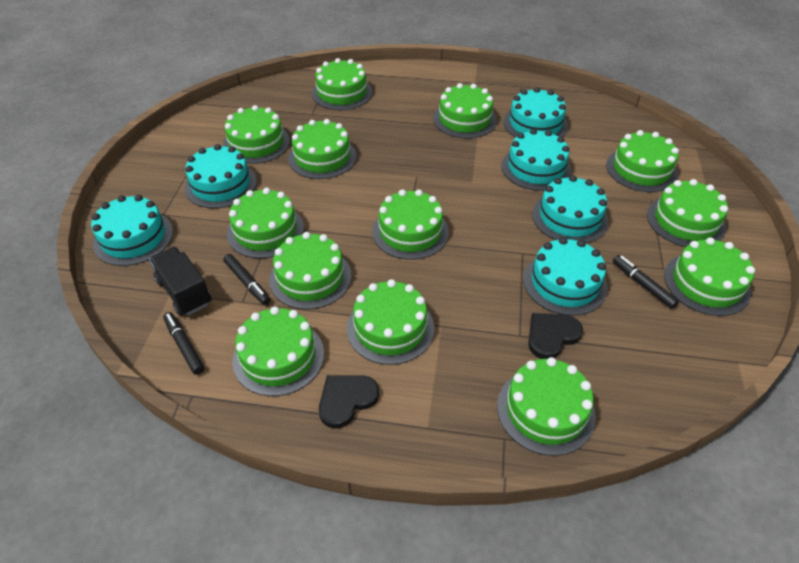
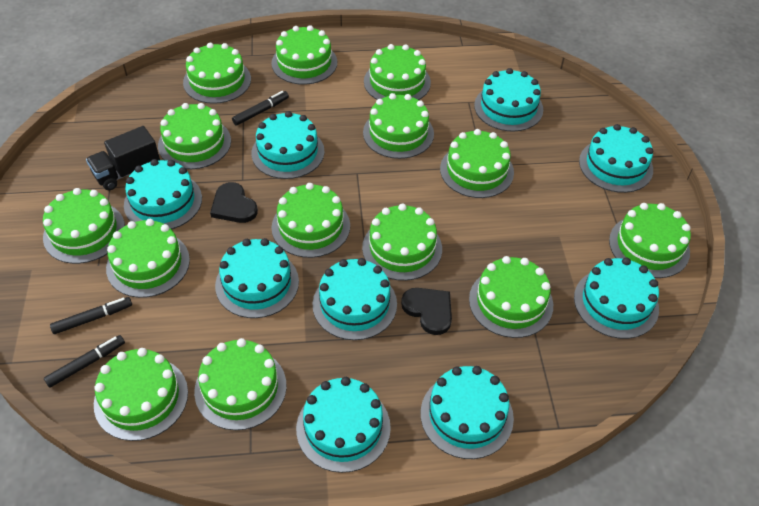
green cake: 13 -> 14
turquoise cake: 6 -> 9

